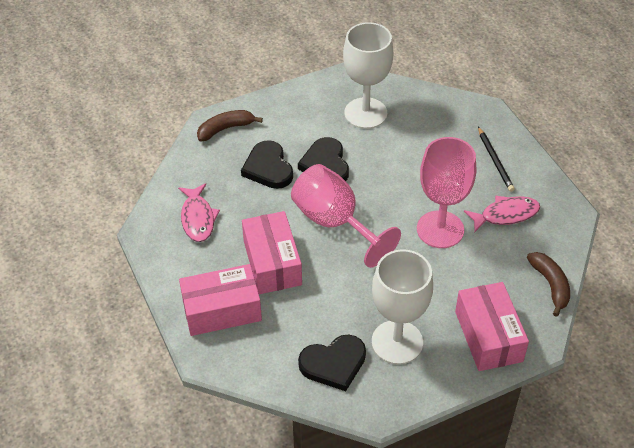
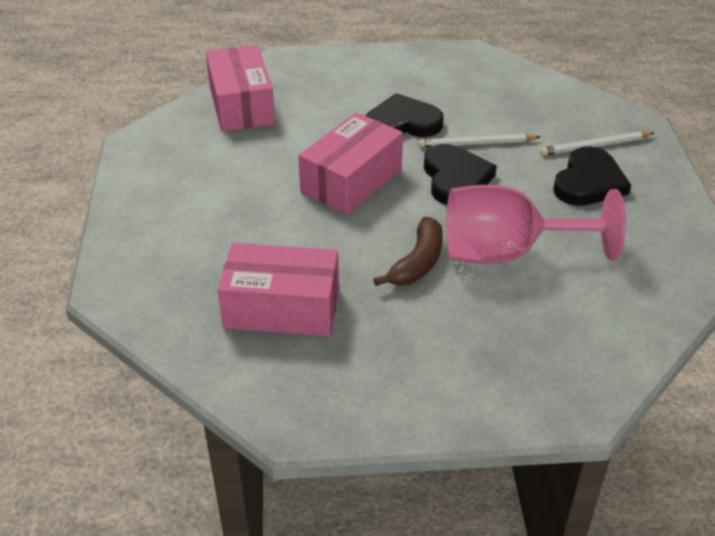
black pencil: 1 -> 0
brown banana: 2 -> 1
pink fish: 2 -> 0
pink goblet: 2 -> 1
white goblet: 2 -> 0
white pencil: 0 -> 2

